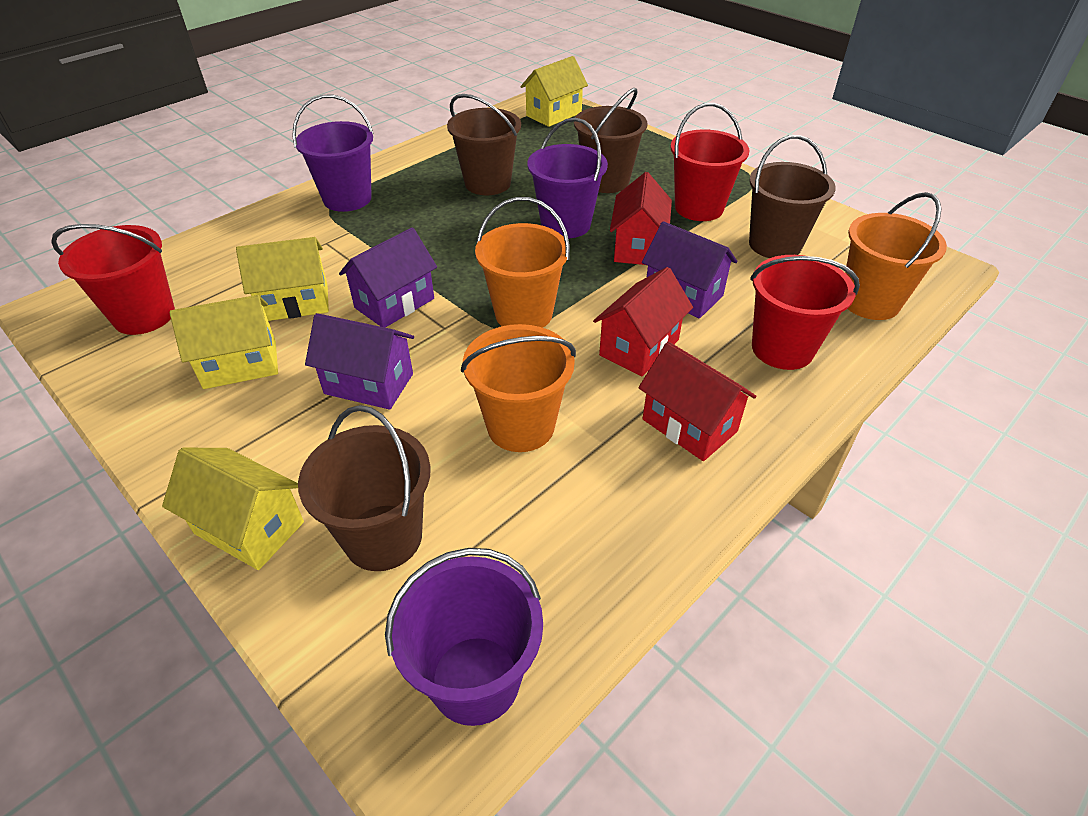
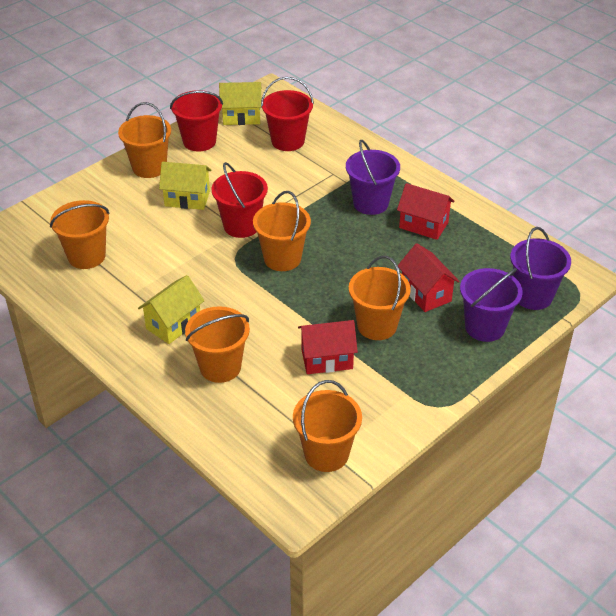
brown bucket: 4 -> 0
orange bucket: 3 -> 6
purple house: 3 -> 0
yellow house: 4 -> 3

